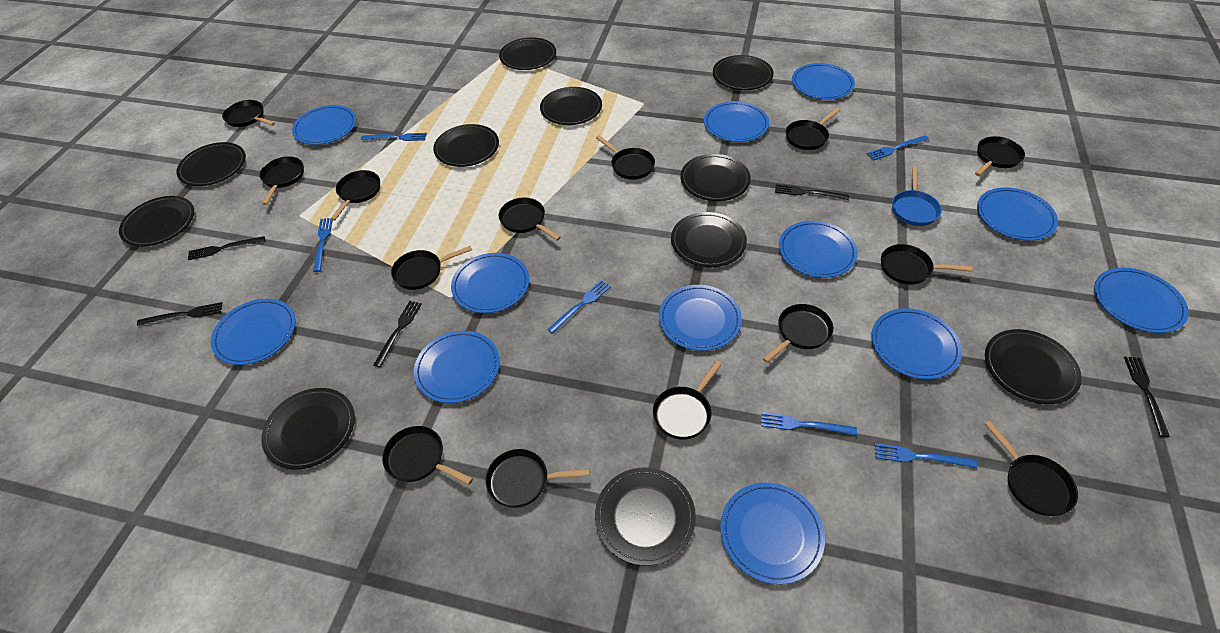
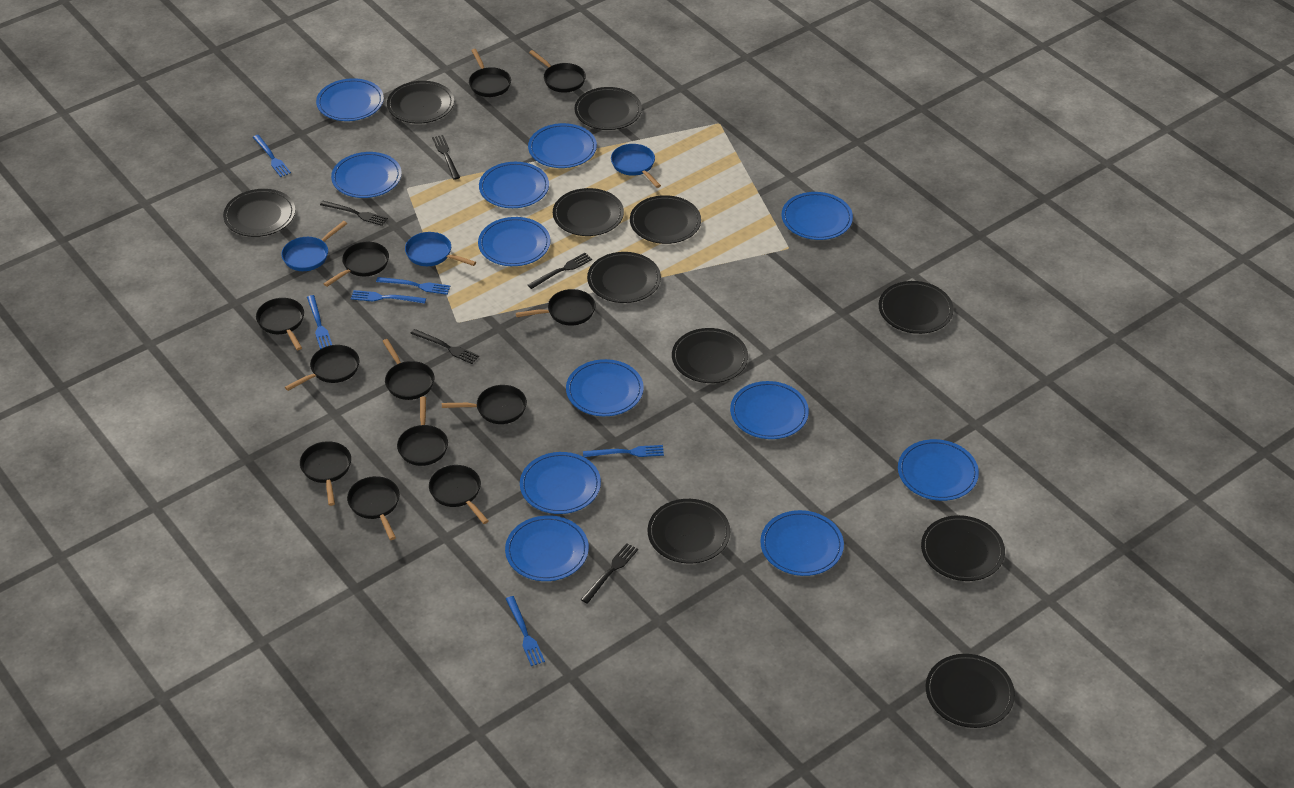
black pan: 14 -> 12
blue pan: 1 -> 3

